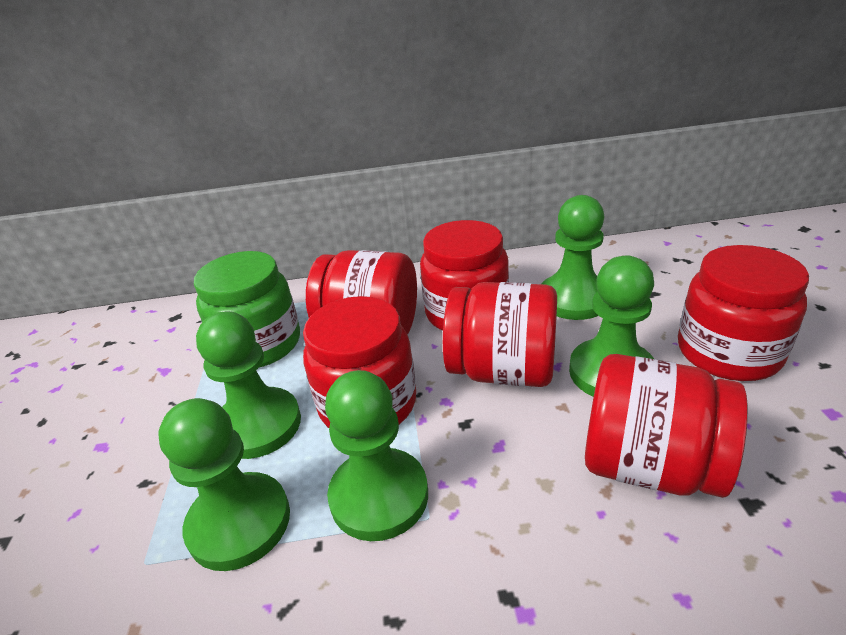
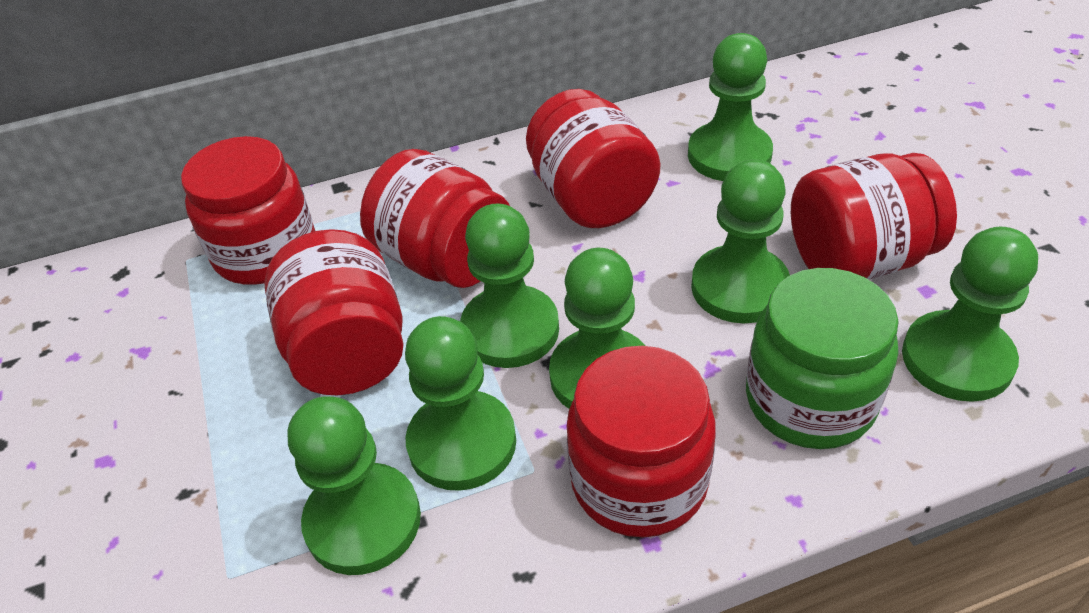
green pawn: 5 -> 7

